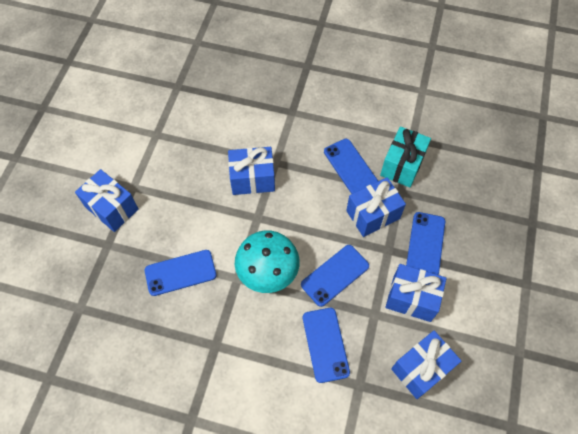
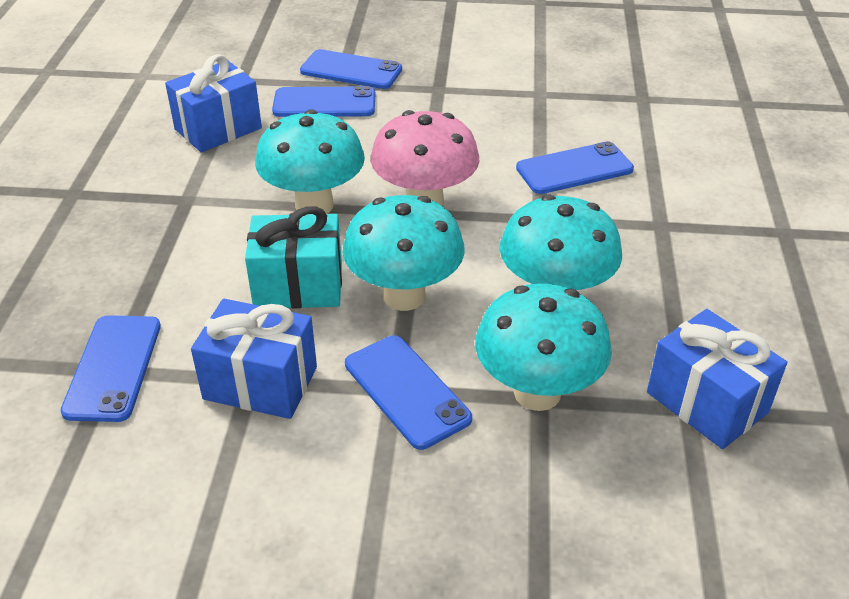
blue gift: 5 -> 3
pink mushroom: 0 -> 1
turquoise mushroom: 1 -> 4

